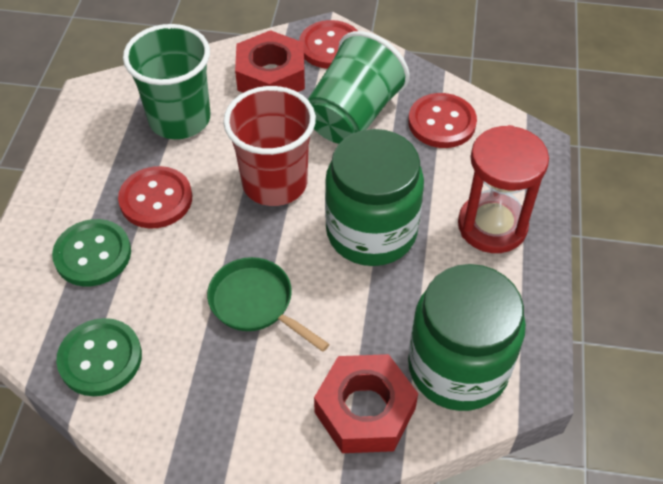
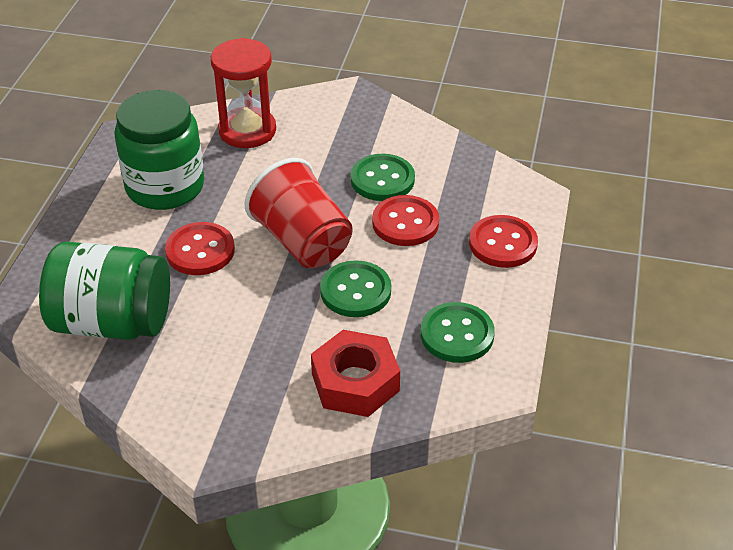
green button: 2 -> 3
green cup: 2 -> 0
green pan: 1 -> 0
red nut: 2 -> 1

